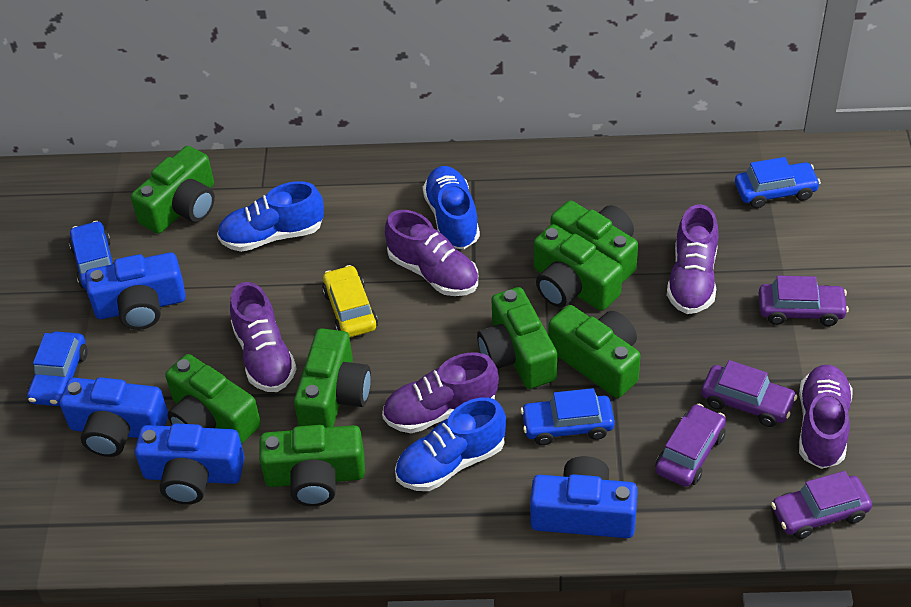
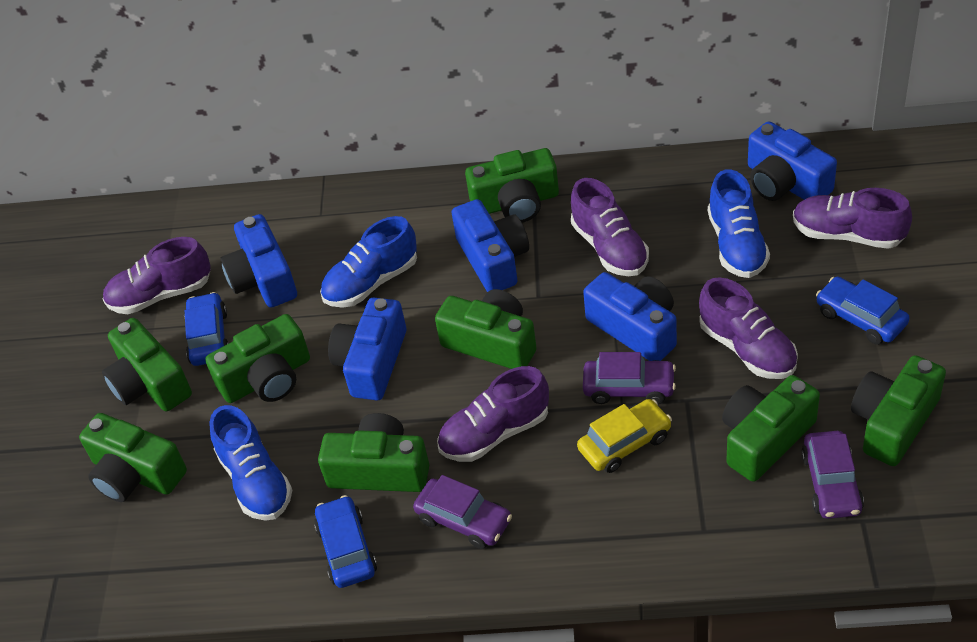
blue camera: 4 -> 5
blue car: 4 -> 3
purple car: 4 -> 3

